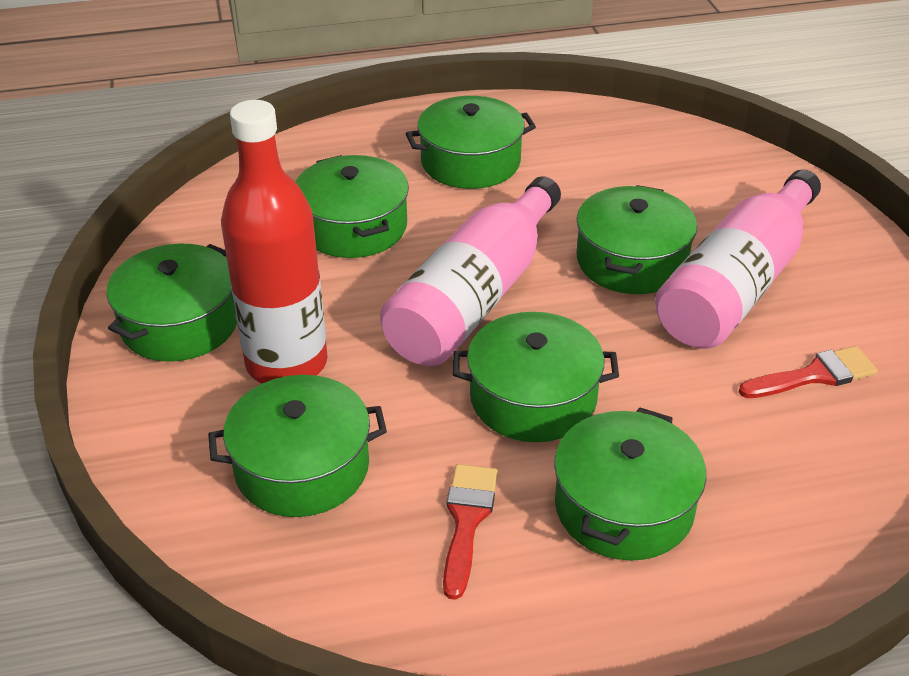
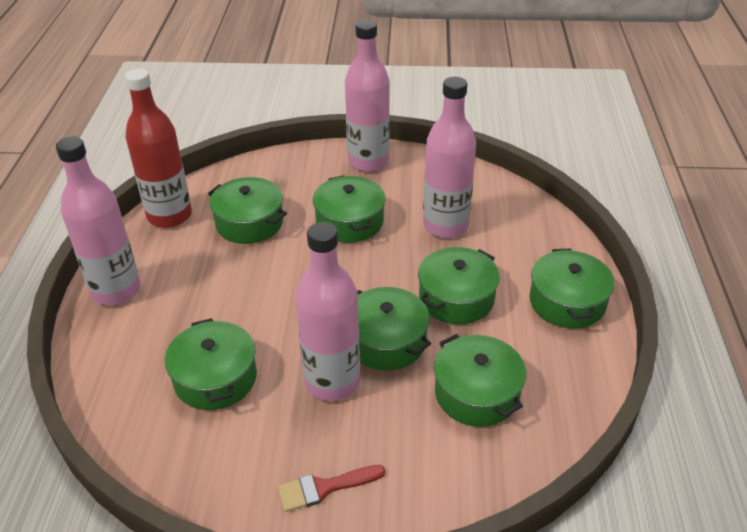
pink bottle: 2 -> 4
red brush: 2 -> 1

